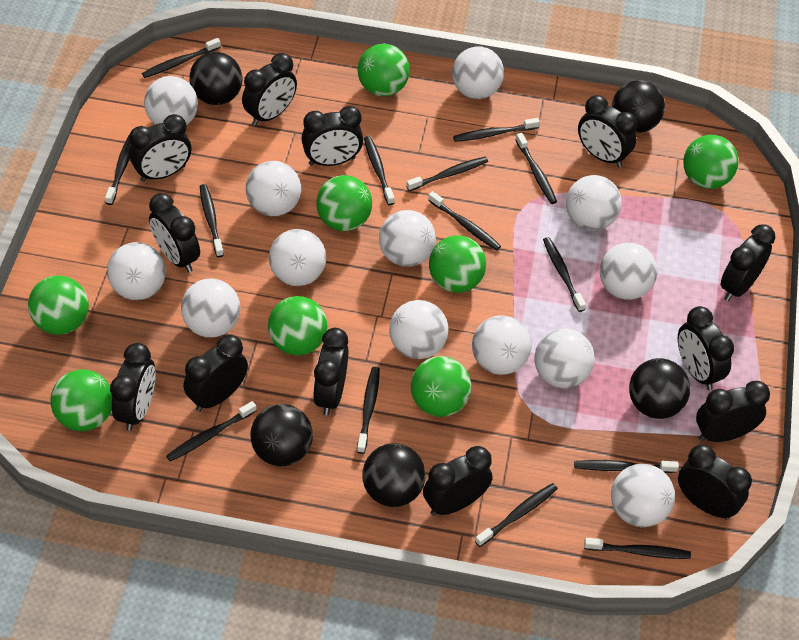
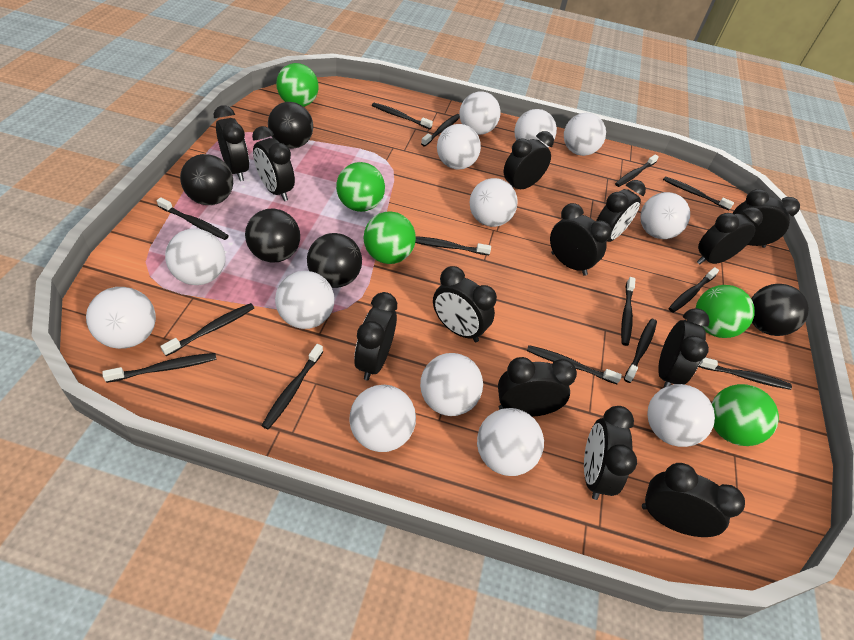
green ball: 8 -> 5

